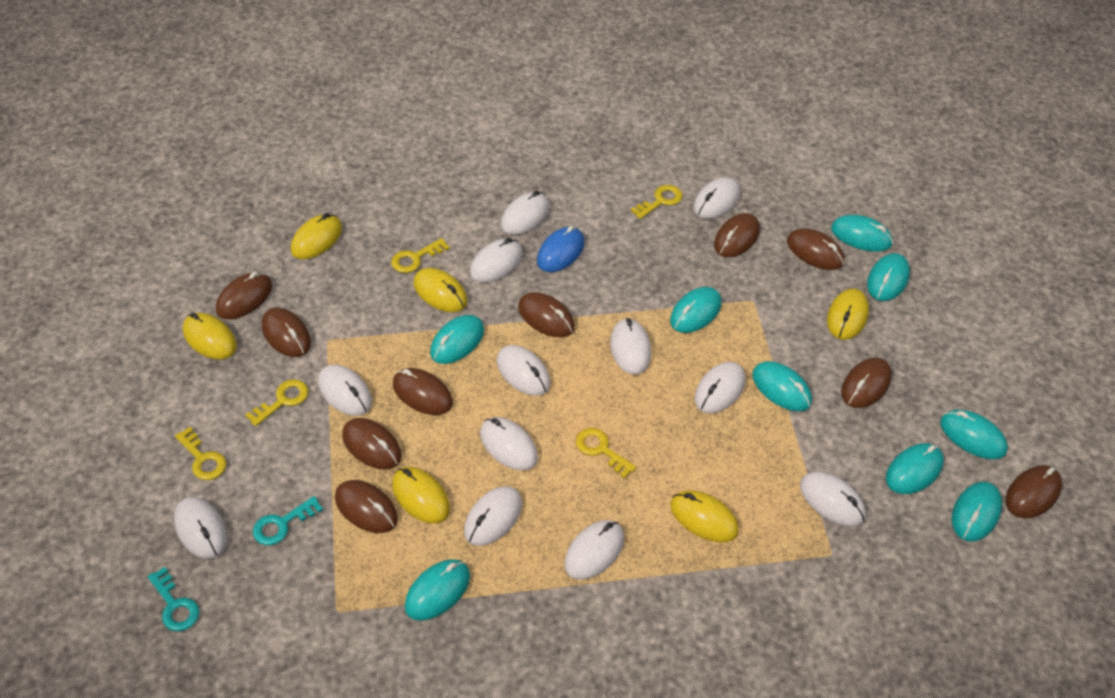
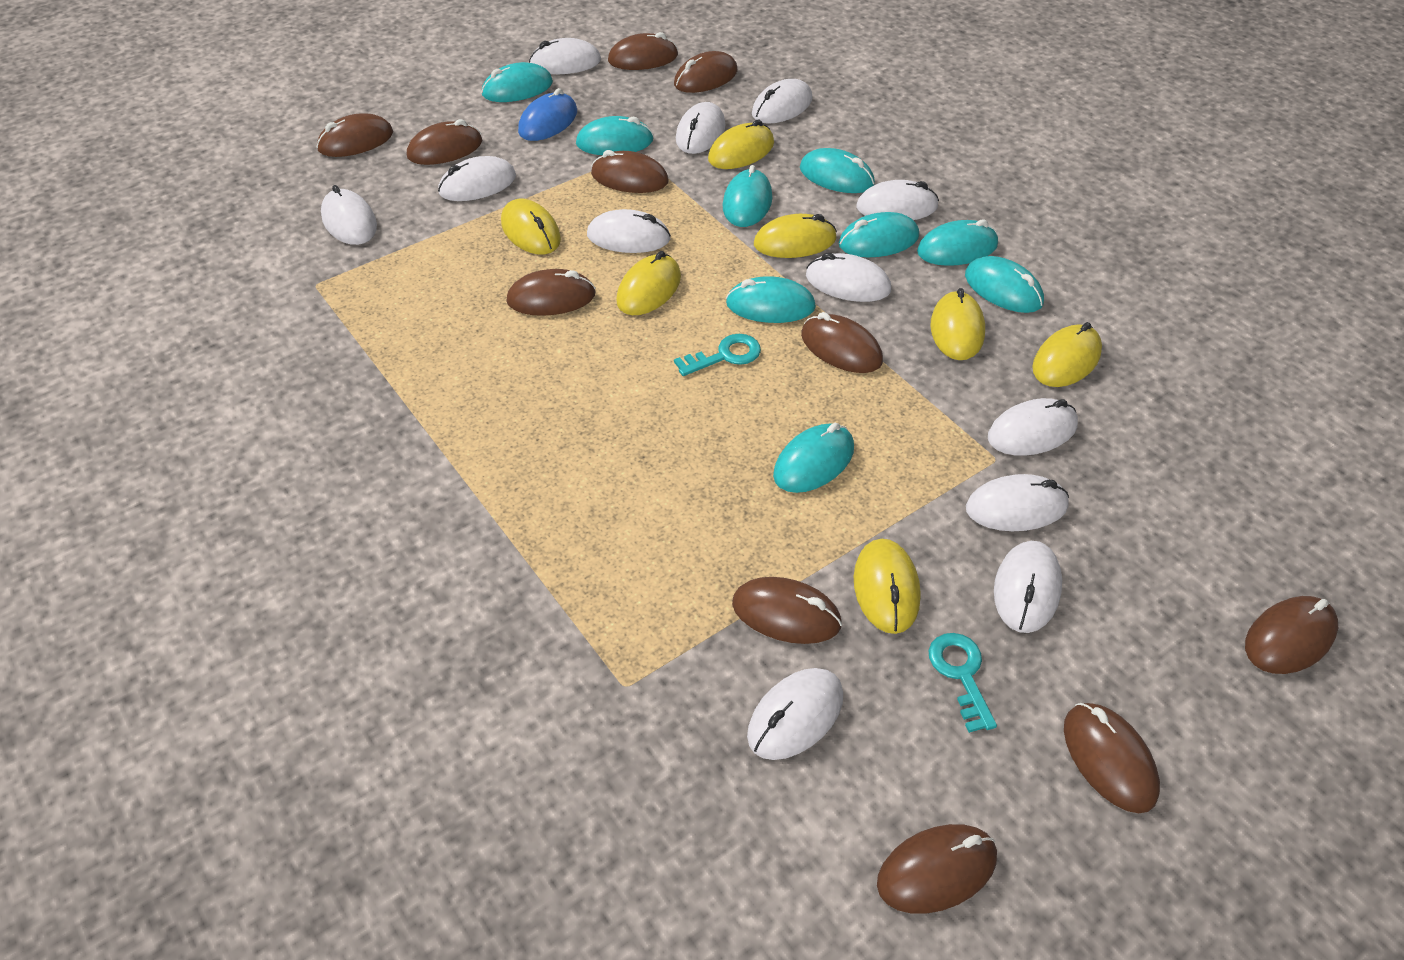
brown mouse: 10 -> 11
yellow key: 5 -> 0
yellow mouse: 6 -> 7

